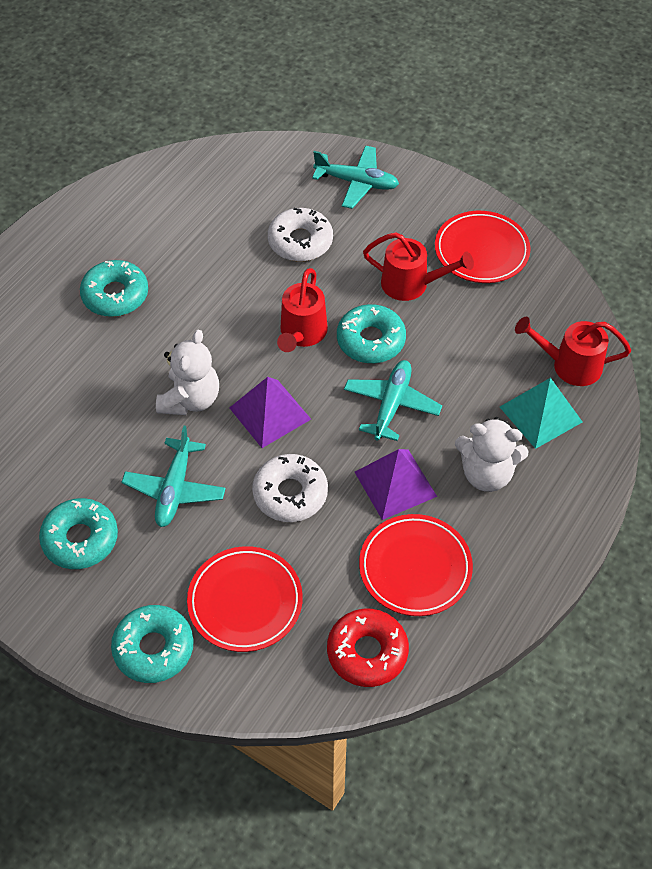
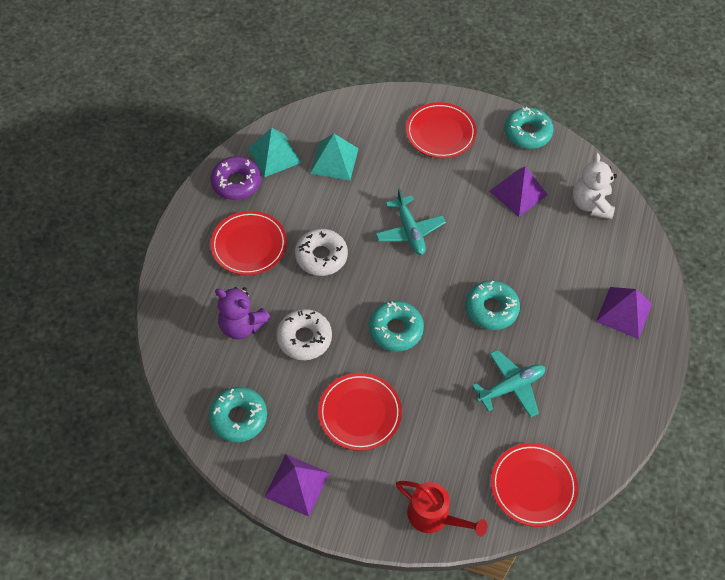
purple donut: 0 -> 1
purple pyramid: 2 -> 3
purple teddy bear: 0 -> 1
red donut: 1 -> 0
red plate: 3 -> 4
red watering can: 3 -> 1
turquoise plane: 3 -> 2
turquoise pyramid: 1 -> 2
white teddy bear: 2 -> 1

